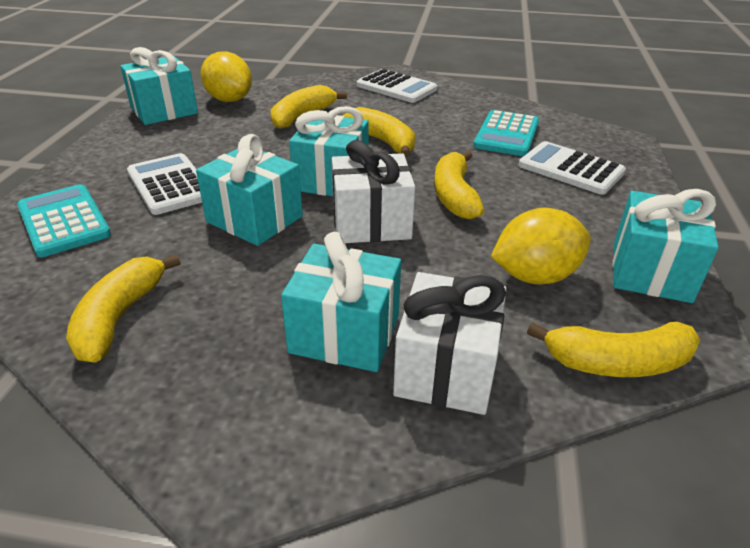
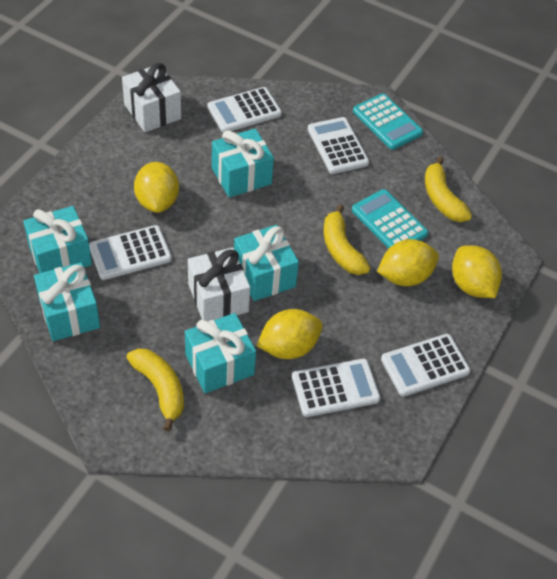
white calculator: 3 -> 5
yellow banana: 5 -> 3
yellow lemon: 2 -> 4

